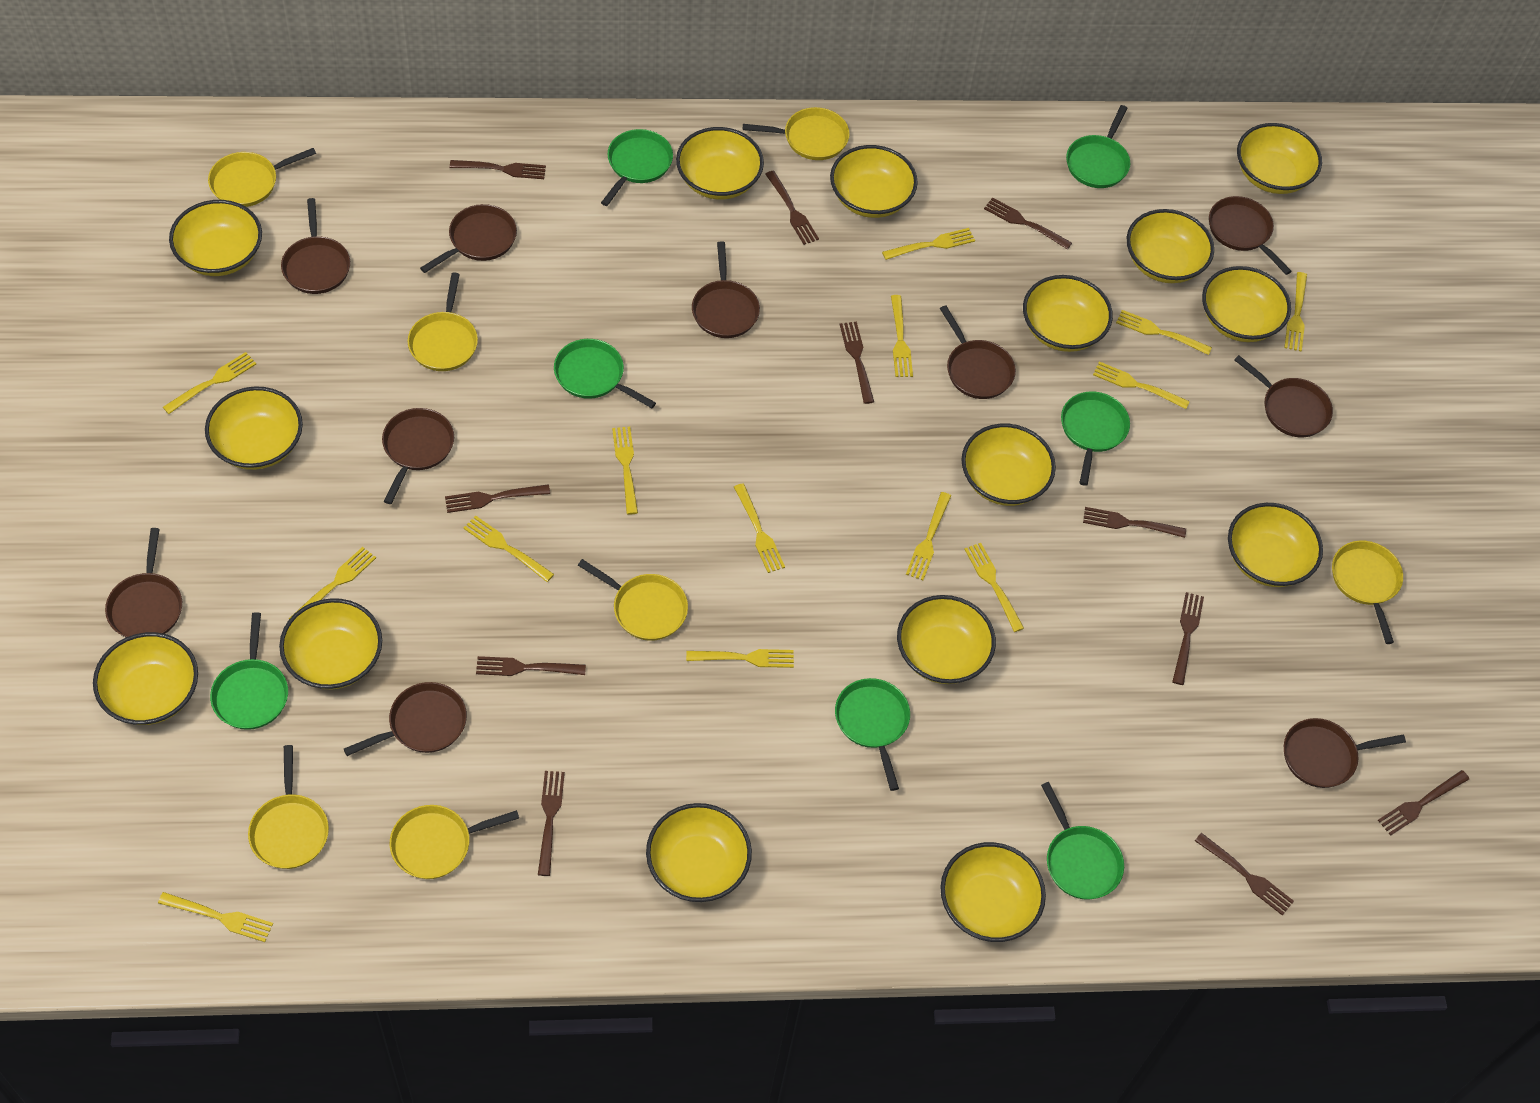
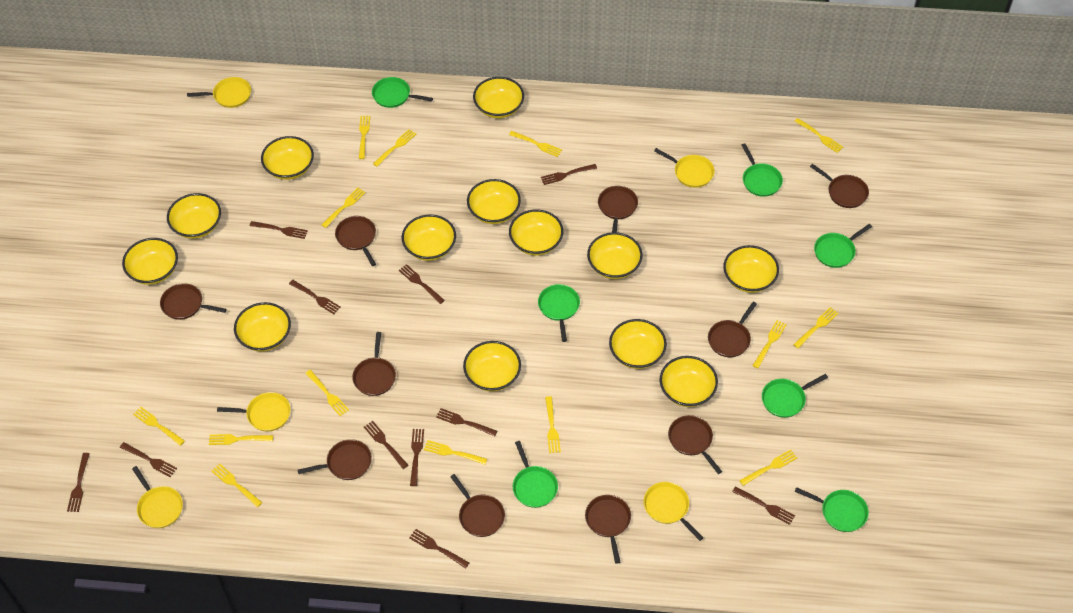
yellow bowl: 15 -> 13
yellow pan: 7 -> 5

